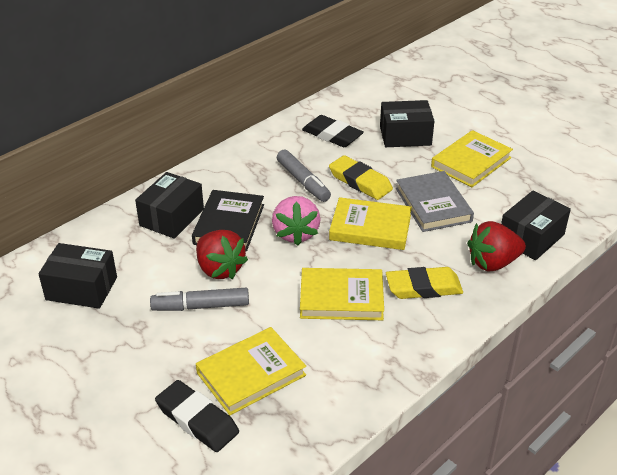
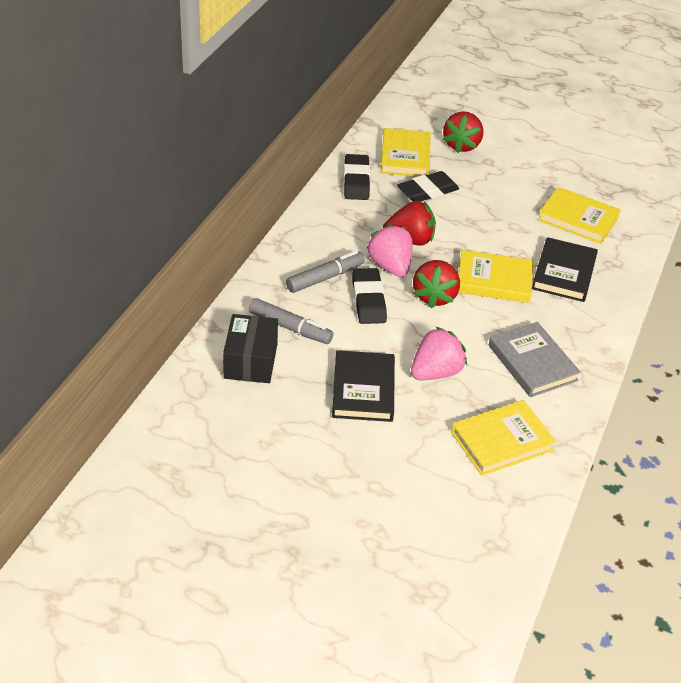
black book: 1 -> 2
black box: 4 -> 1
black eraser: 2 -> 3
pink strawberry: 1 -> 2
red strawberry: 2 -> 3
yellow eraser: 2 -> 0

